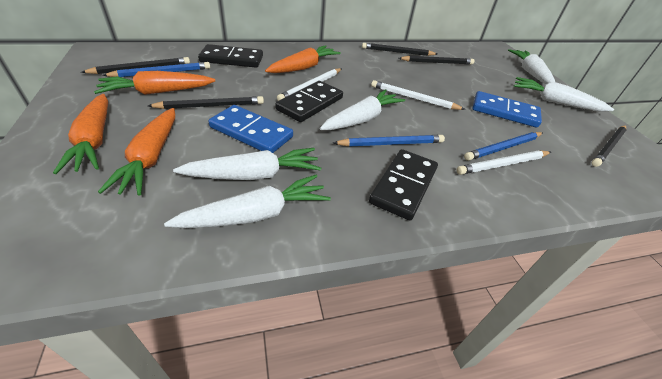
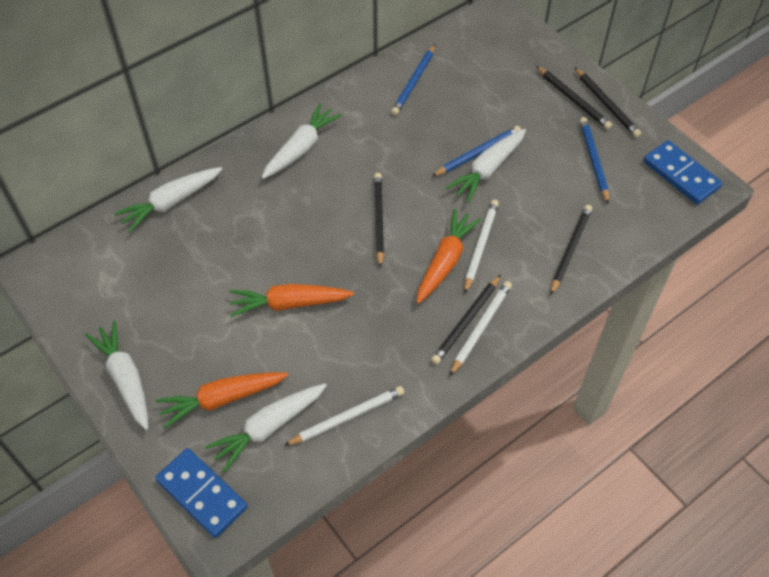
black domino: 3 -> 0
orange carrot: 4 -> 3

